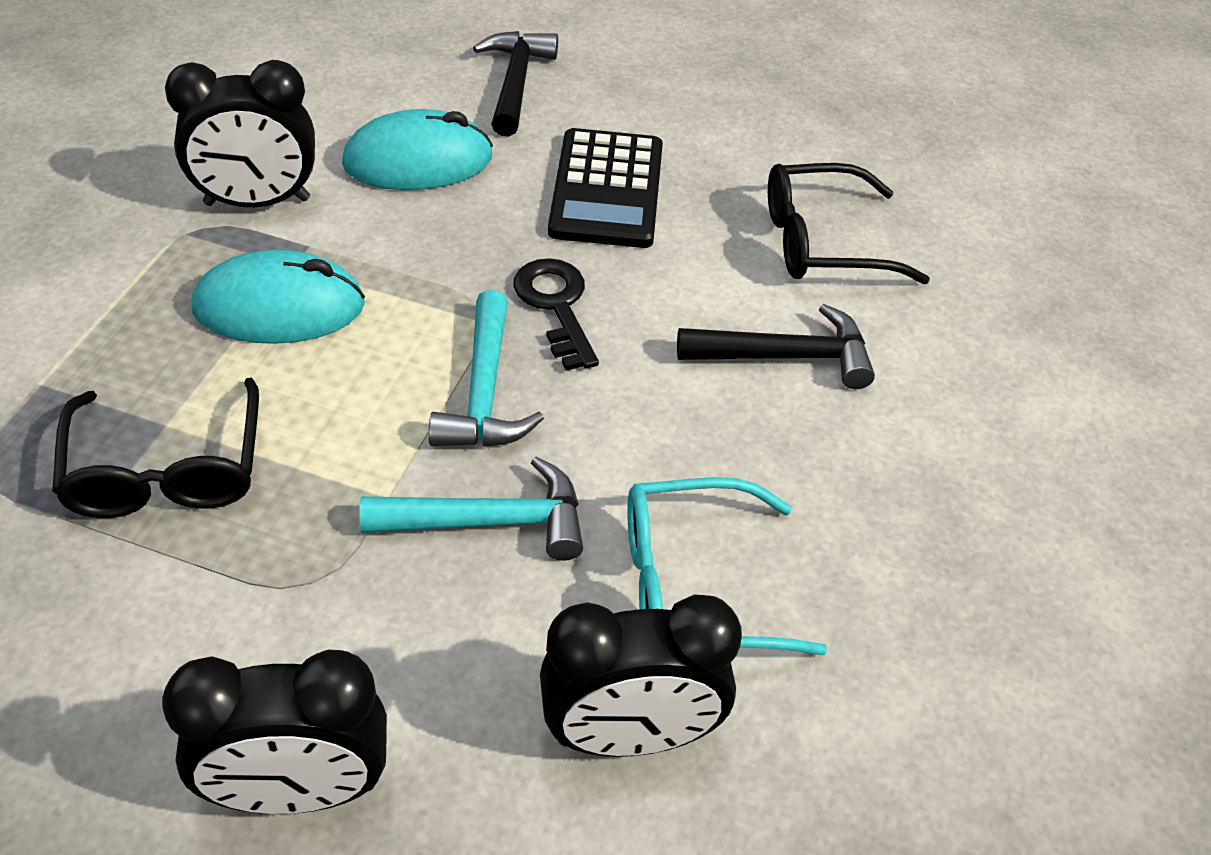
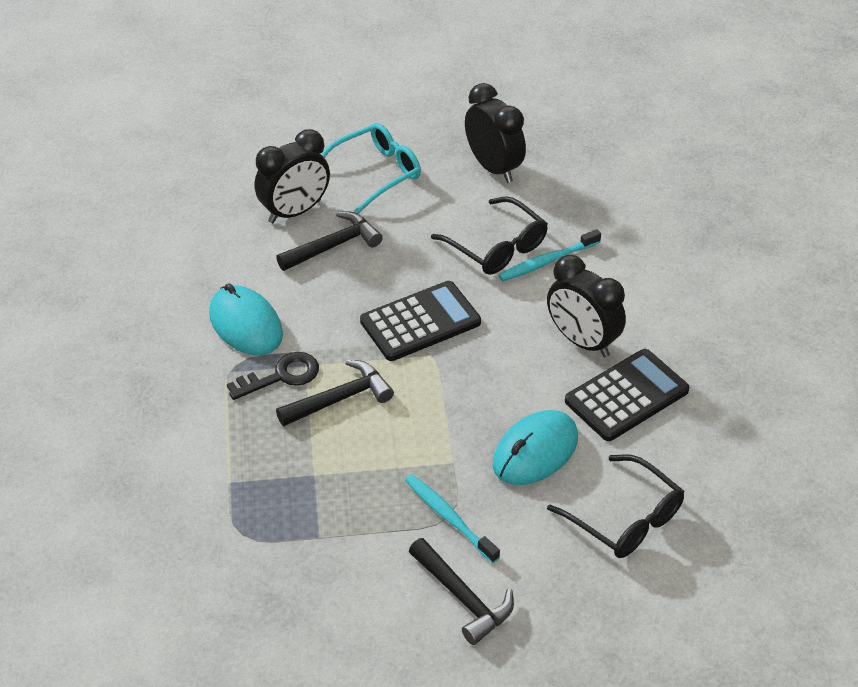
black calculator: 1 -> 2
black hammer: 2 -> 3
turquoise hammer: 2 -> 0
turquoise toothbrush: 0 -> 2

